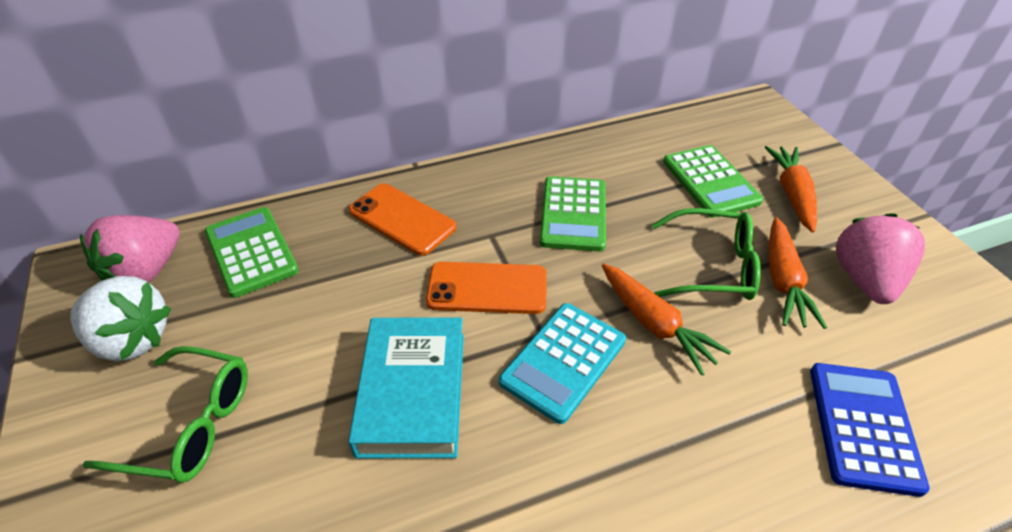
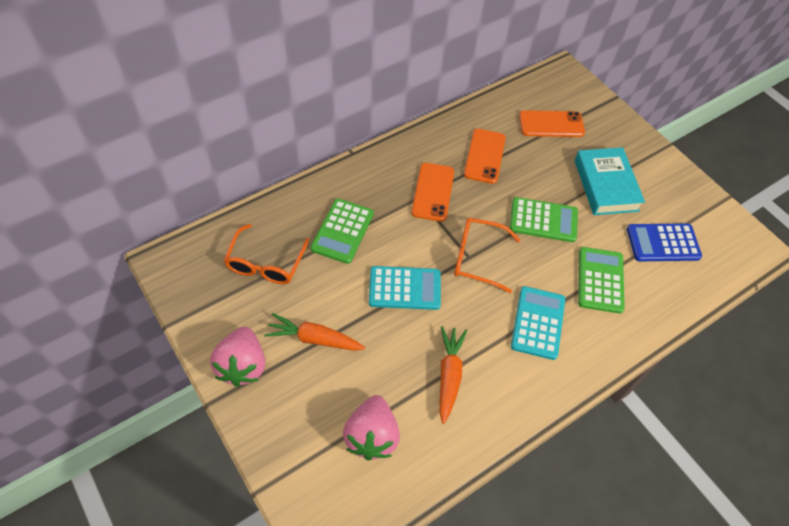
green glasses: 2 -> 0
orange carrot: 3 -> 2
orange glasses: 0 -> 2
orange phone: 2 -> 3
turquoise calculator: 1 -> 2
white strawberry: 1 -> 0

